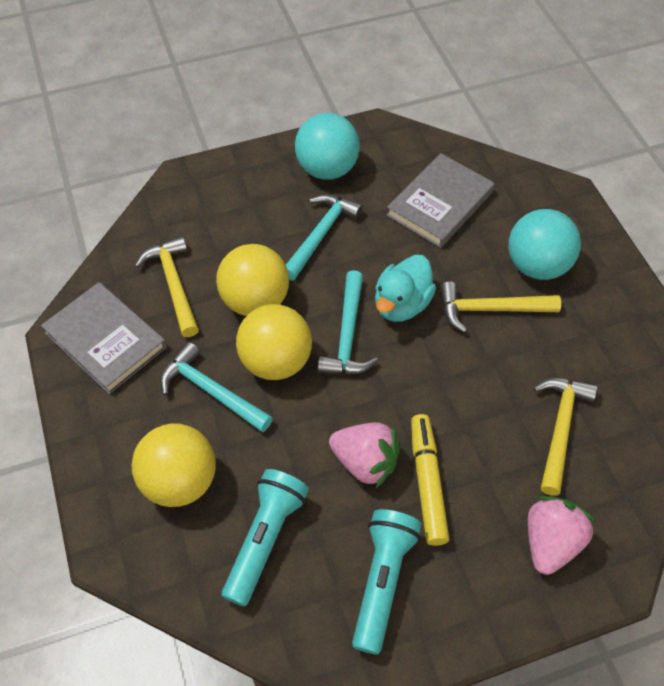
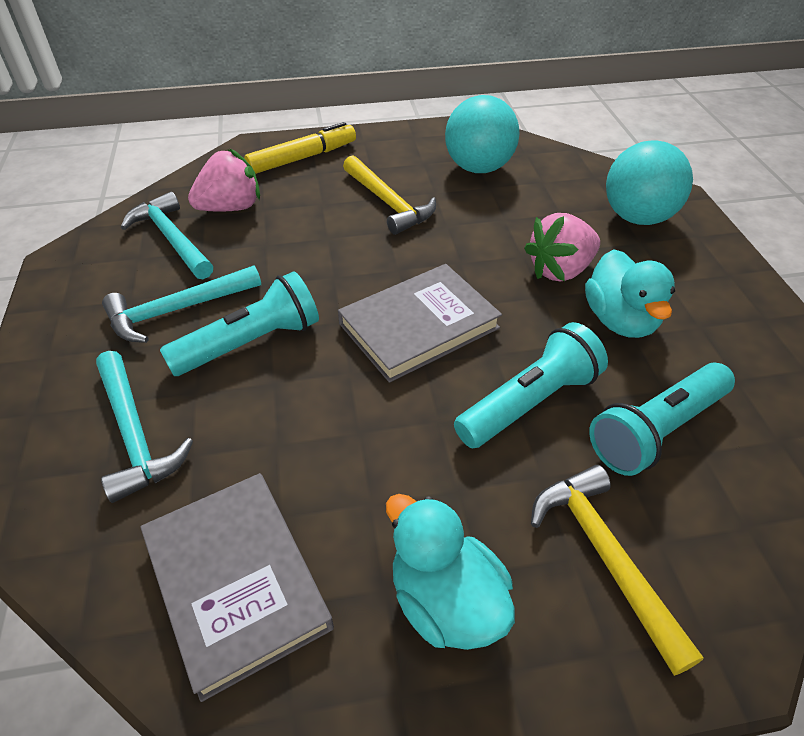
turquoise duck: 1 -> 2
turquoise flashlight: 2 -> 3
yellow ball: 3 -> 0
yellow hammer: 3 -> 2

